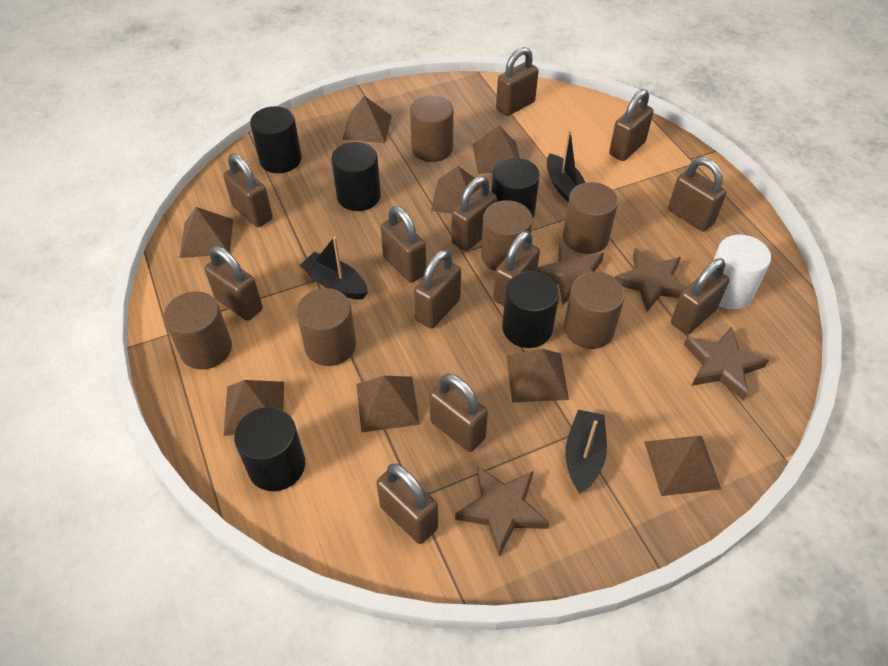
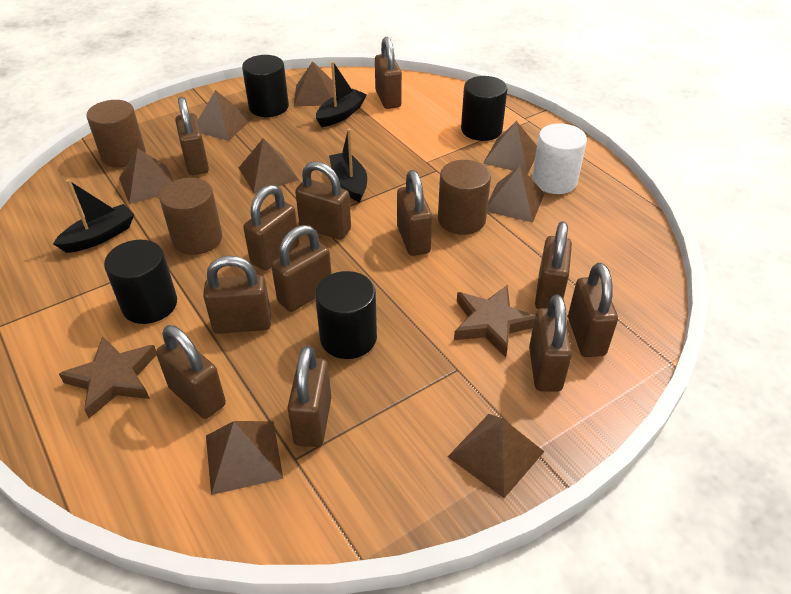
black cylinder: 5 -> 4
brown cylinder: 6 -> 3
brown star: 4 -> 2

